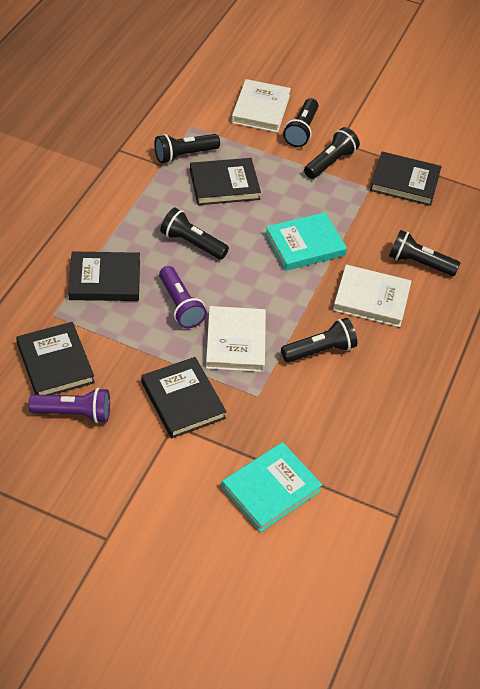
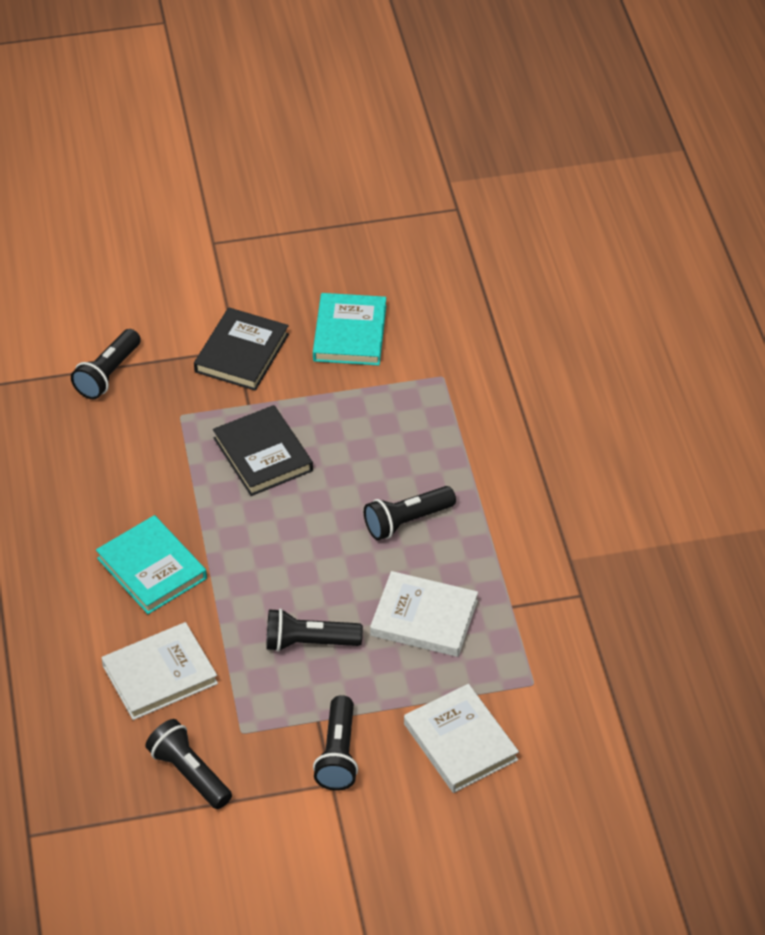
black book: 5 -> 2
black flashlight: 6 -> 5
purple flashlight: 2 -> 0

